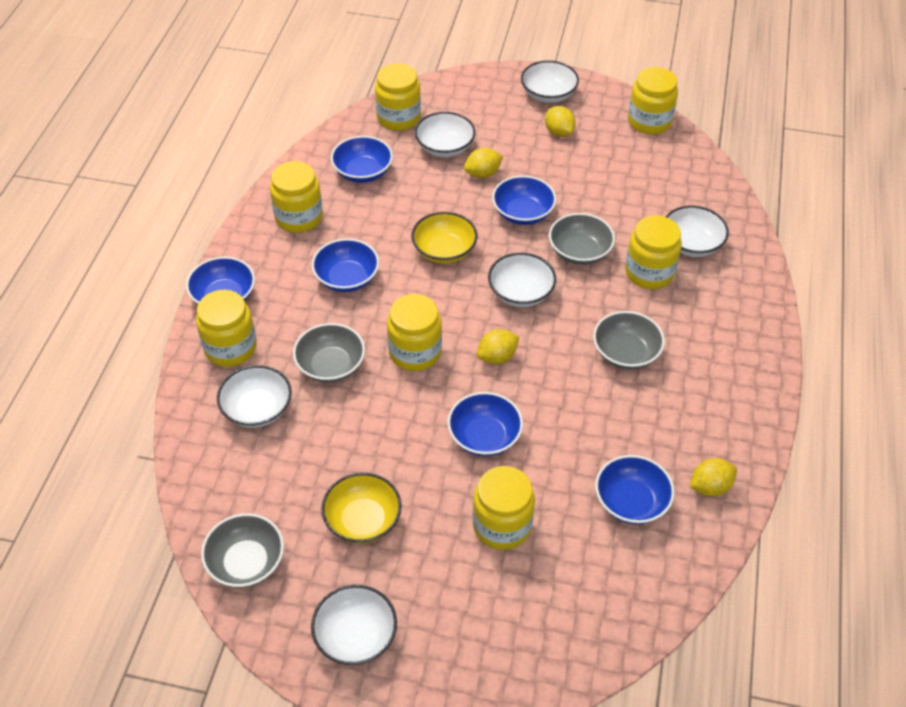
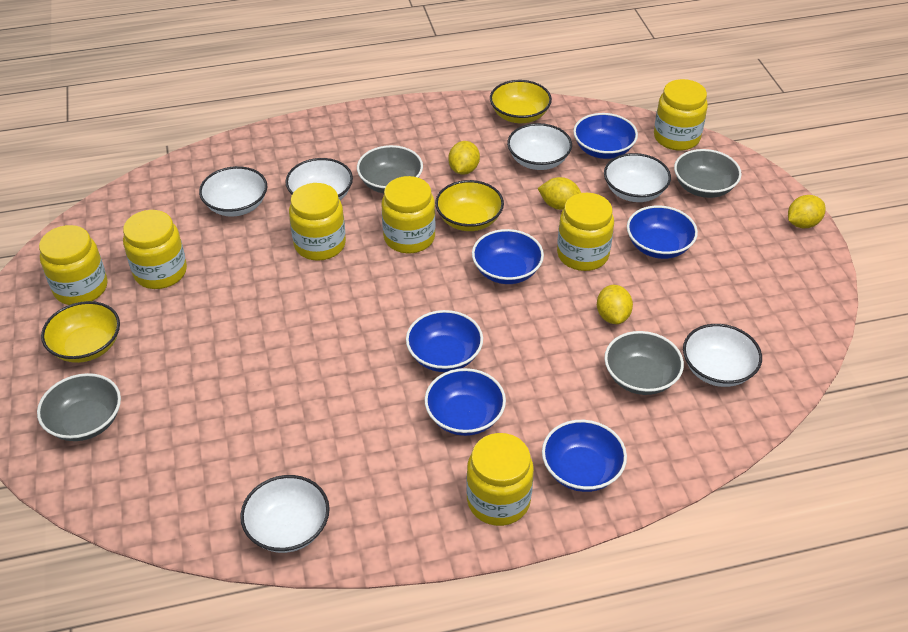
yellow bowl: 2 -> 3

